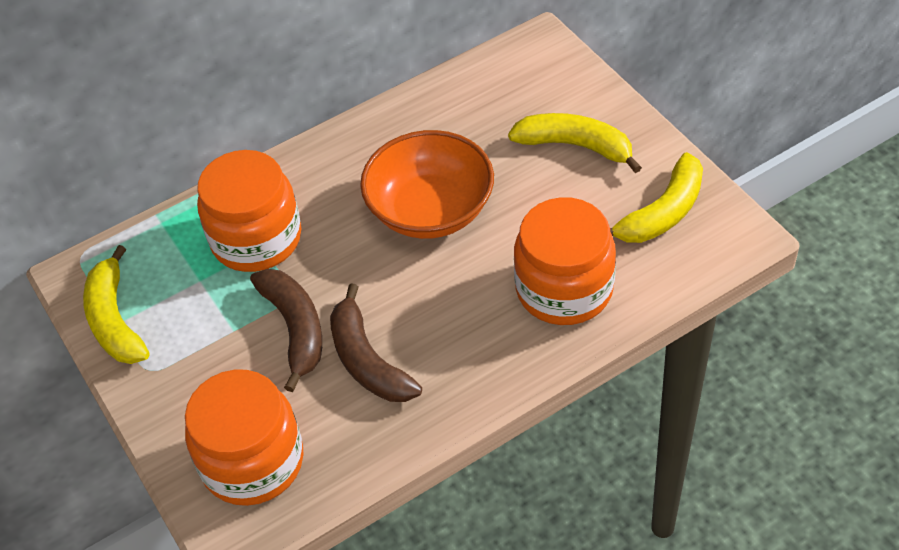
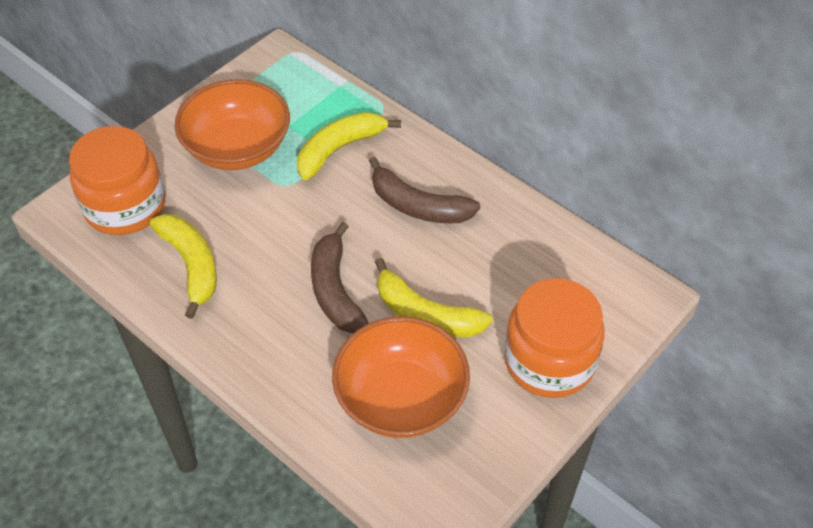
orange bowl: 1 -> 2
orange jar: 3 -> 2

